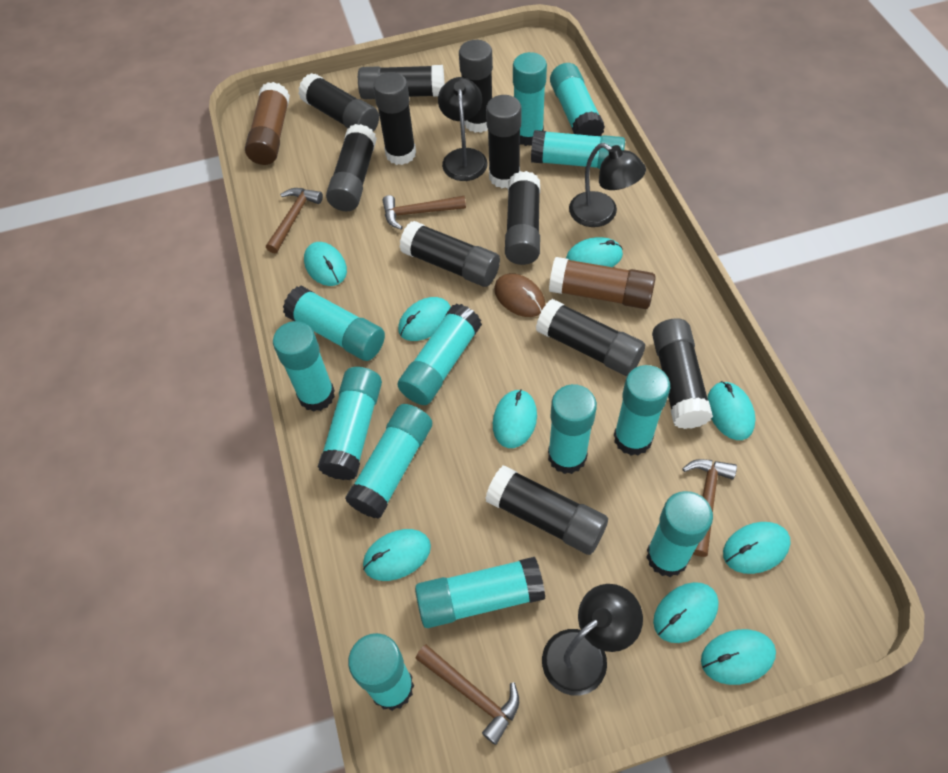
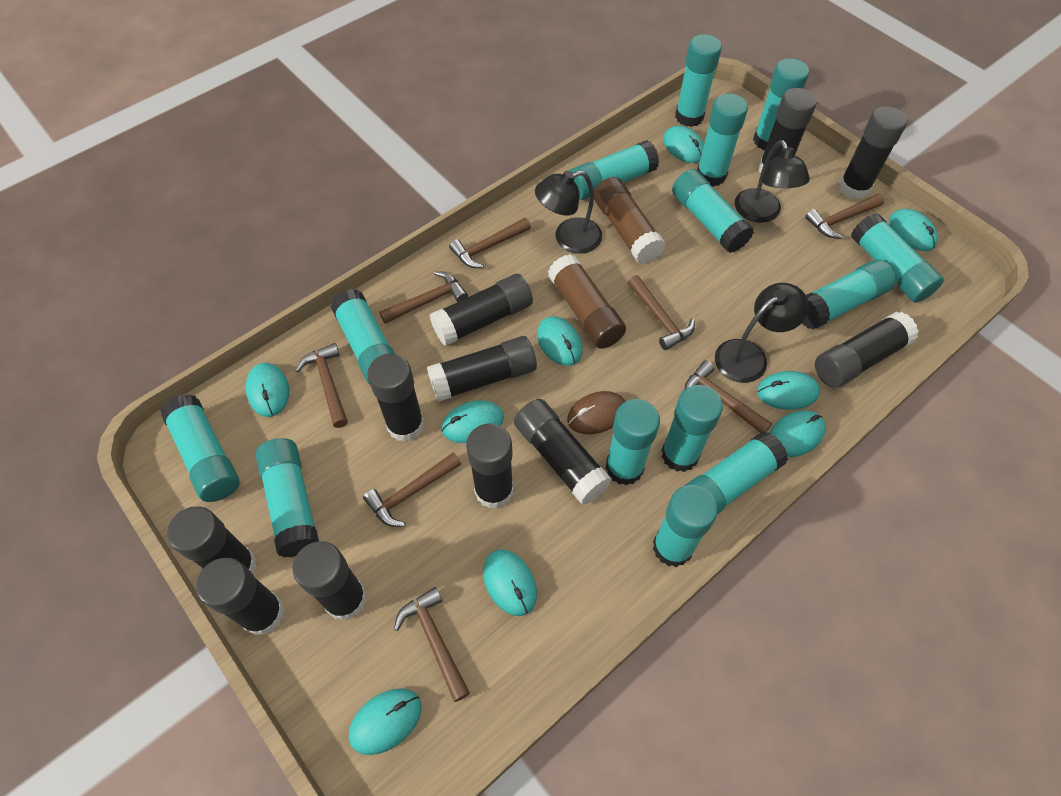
brown hammer: 4 -> 8
turquoise glue stick: 13 -> 14

